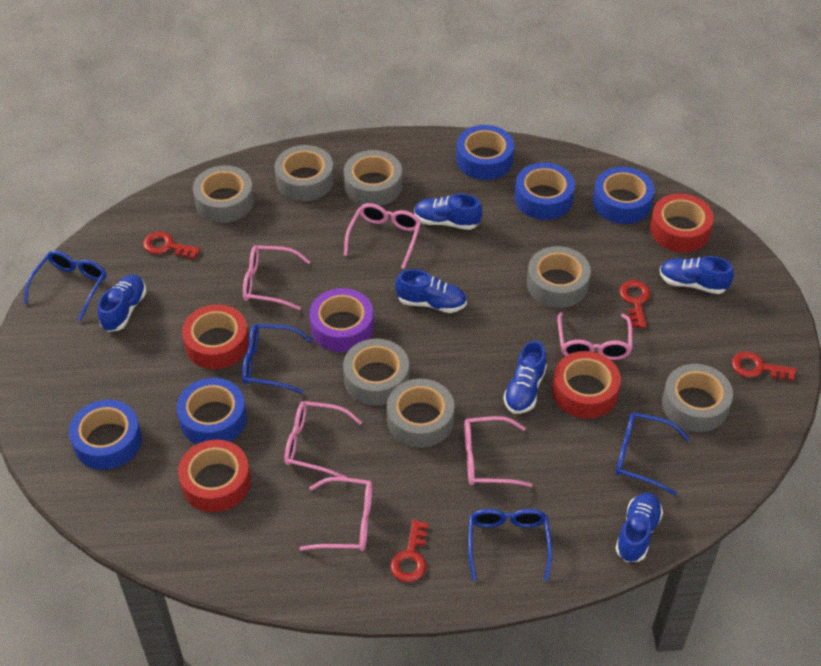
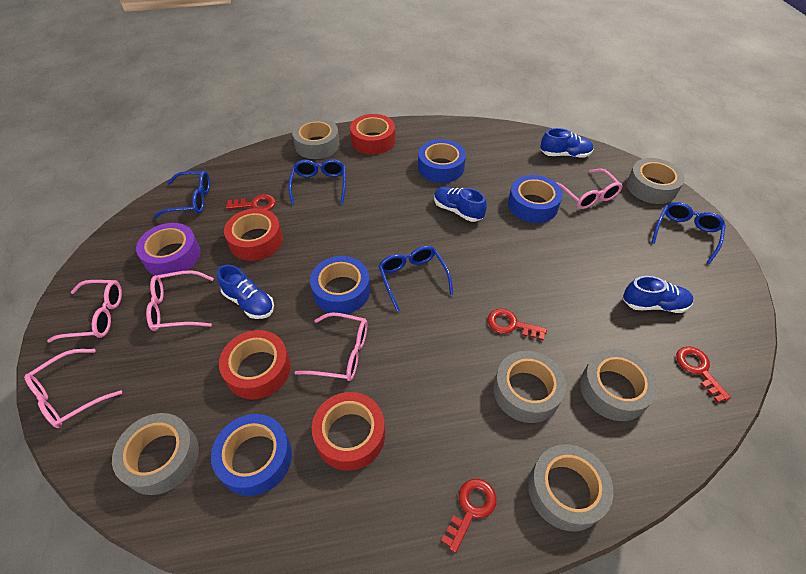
blue shoe: 6 -> 4
blue tape: 5 -> 4
grey tape: 7 -> 6
pink glasses: 6 -> 5

